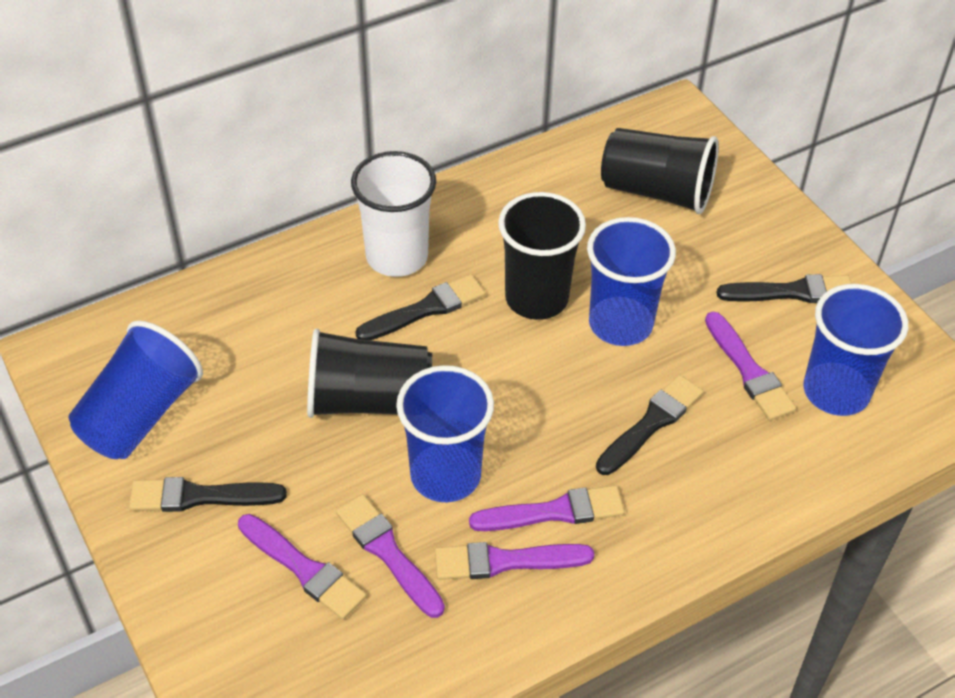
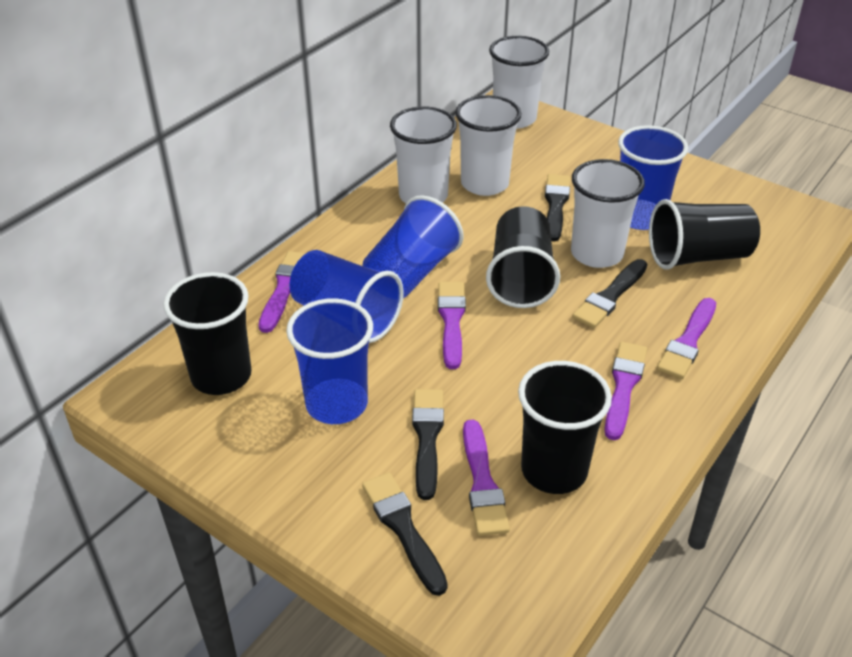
black cup: 3 -> 4
white cup: 1 -> 4

